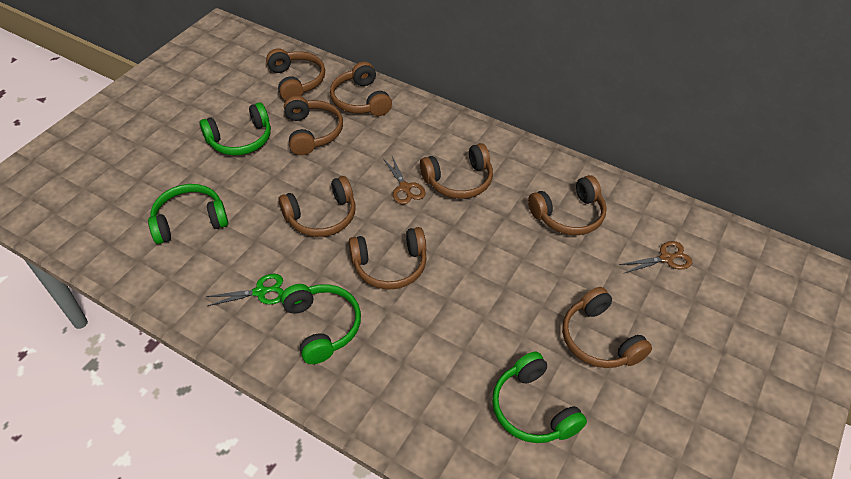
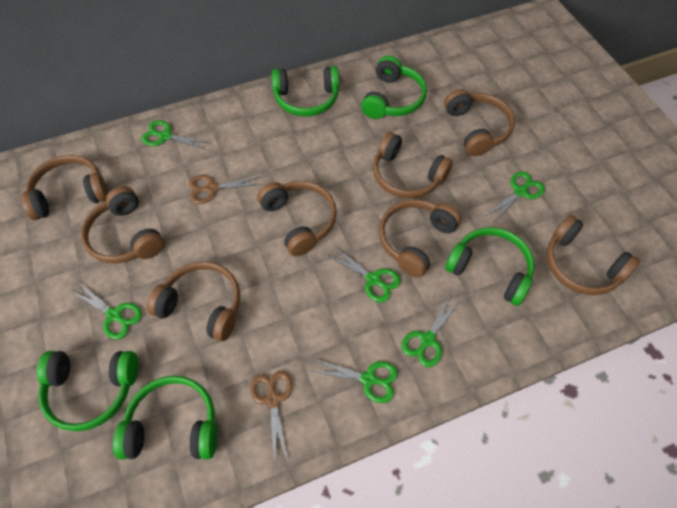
green headphones: 4 -> 5
green scissors: 1 -> 6

